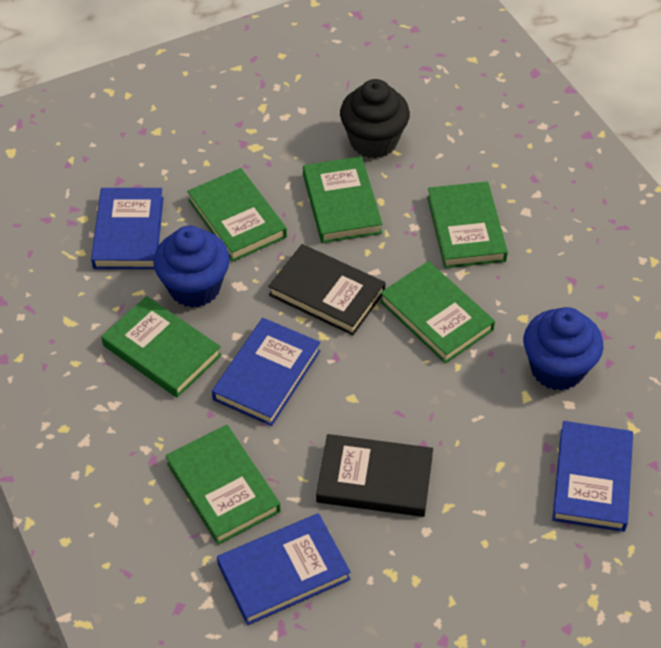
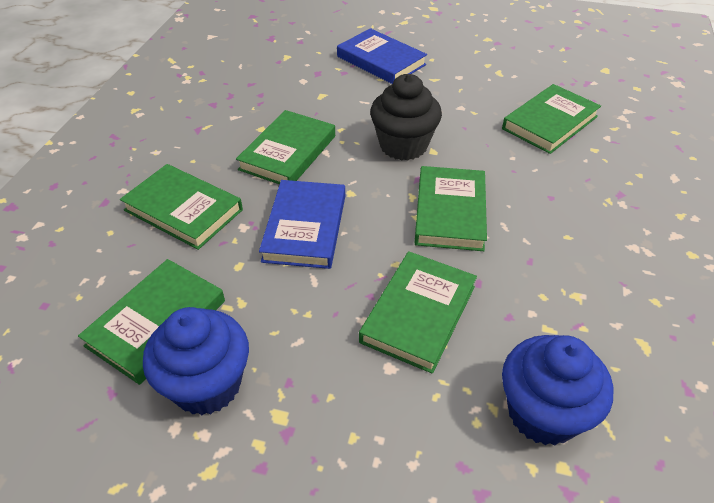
black book: 2 -> 0
blue book: 4 -> 2

